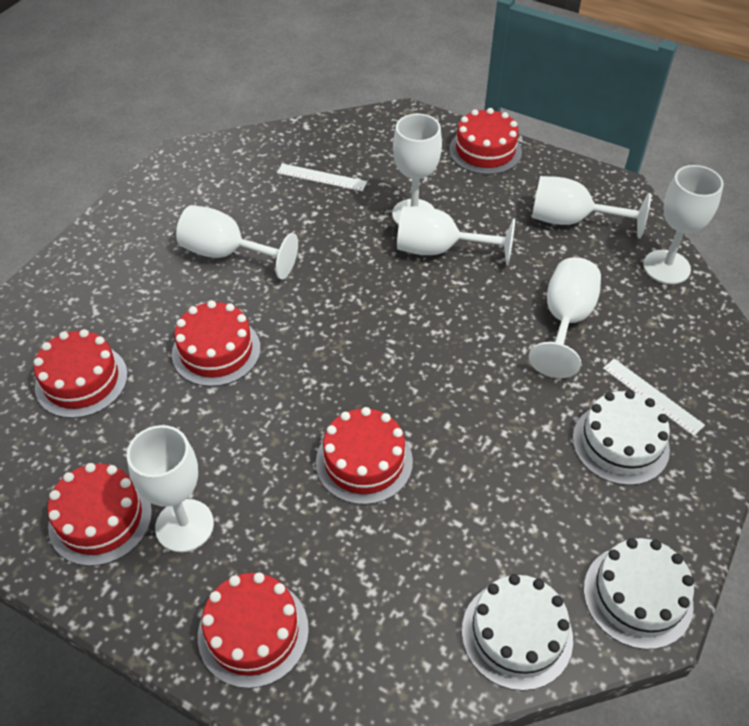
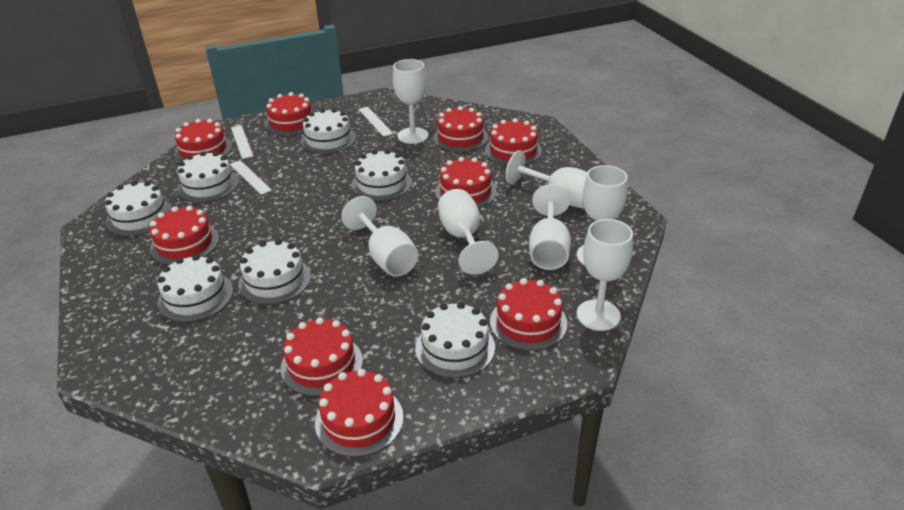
red cake: 6 -> 9
white cake: 3 -> 7
white ruler: 2 -> 3

